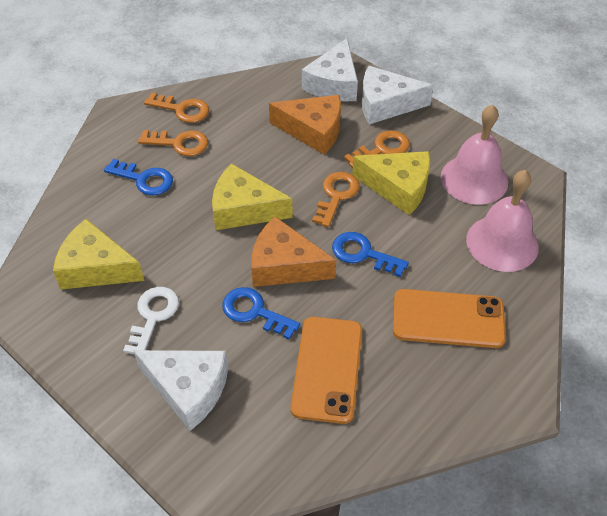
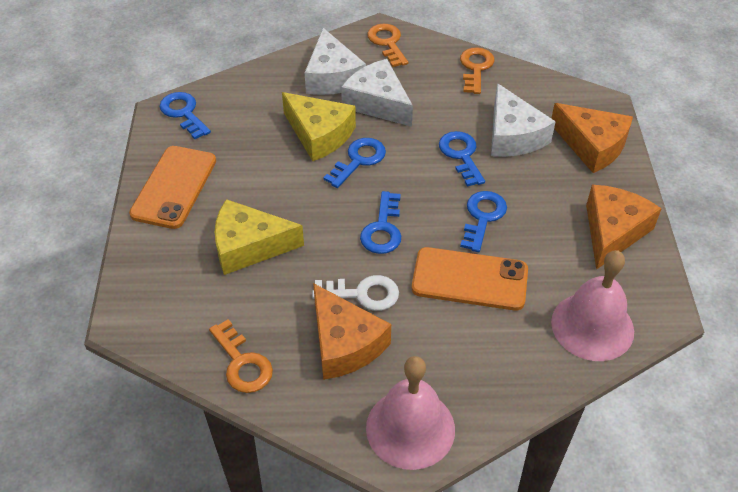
blue key: 3 -> 5
orange cheese: 2 -> 3
orange key: 4 -> 3
yellow cheese: 3 -> 2

